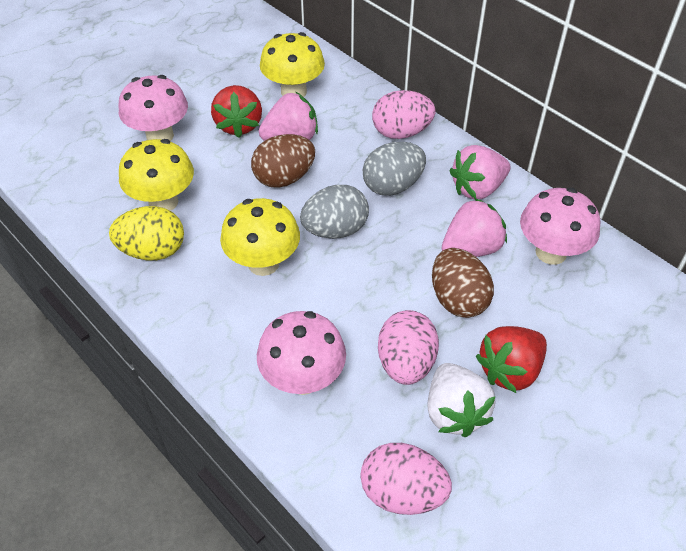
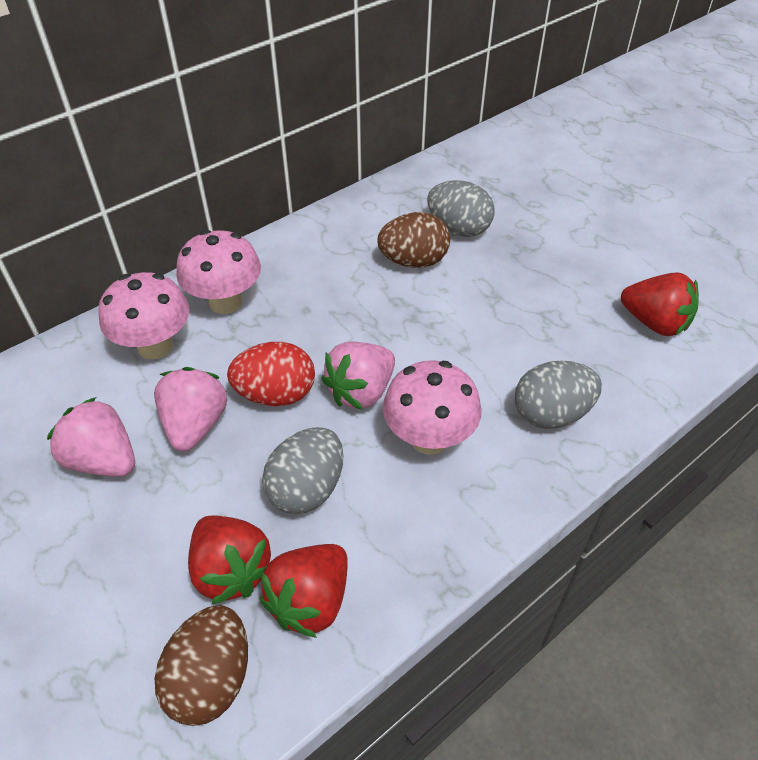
grey egg: 2 -> 3
pink egg: 3 -> 0
red egg: 0 -> 1
red strawberry: 2 -> 3
white strawberry: 1 -> 0
yellow egg: 1 -> 0
yellow mushroom: 3 -> 0

